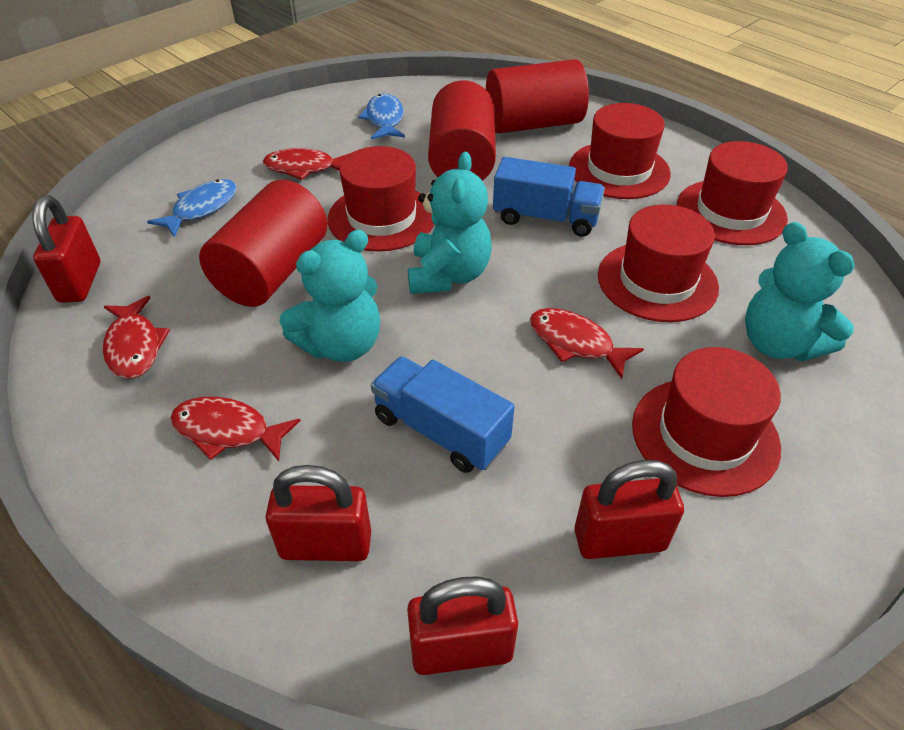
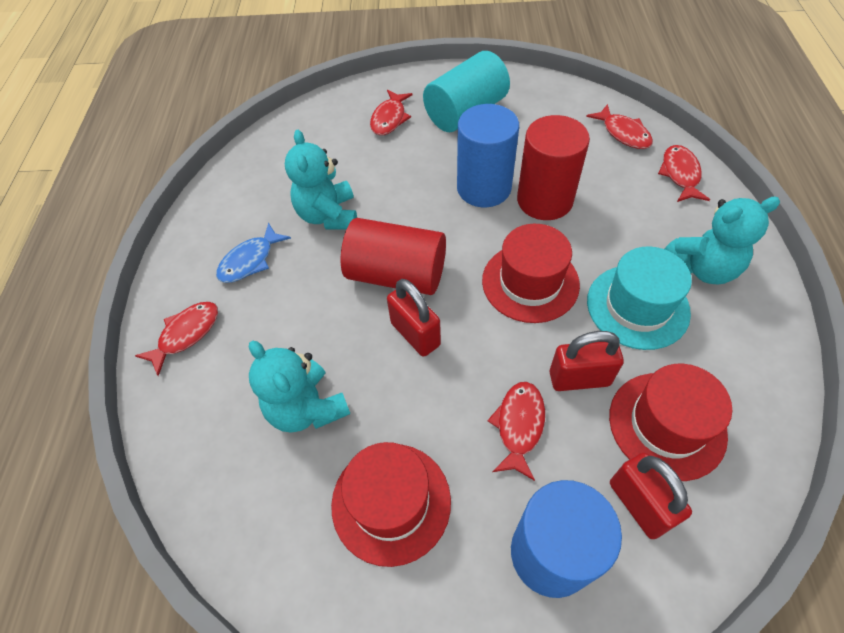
blue cylinder: 0 -> 2
blue fish: 2 -> 1
blue truck: 2 -> 0
red cylinder: 3 -> 2
red fish: 4 -> 5
red hat: 5 -> 3
red padlock: 4 -> 3
turquoise cylinder: 0 -> 1
turquoise hat: 0 -> 1

